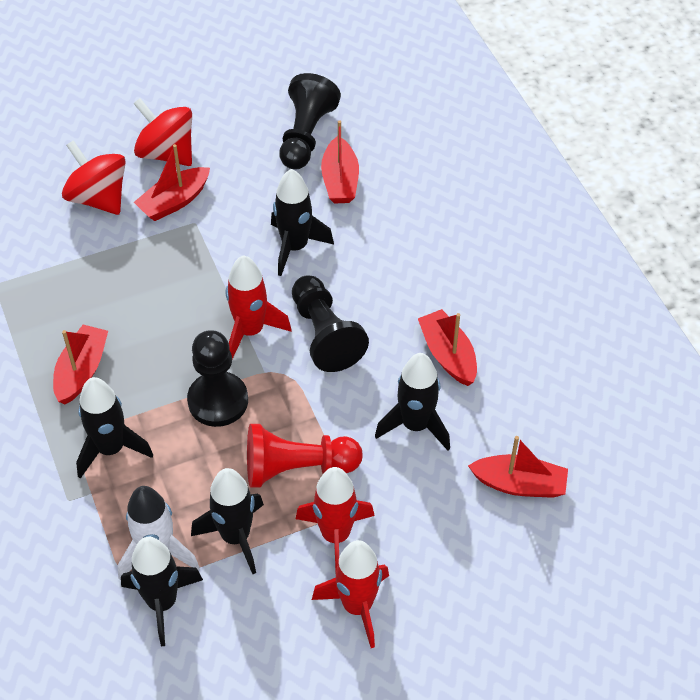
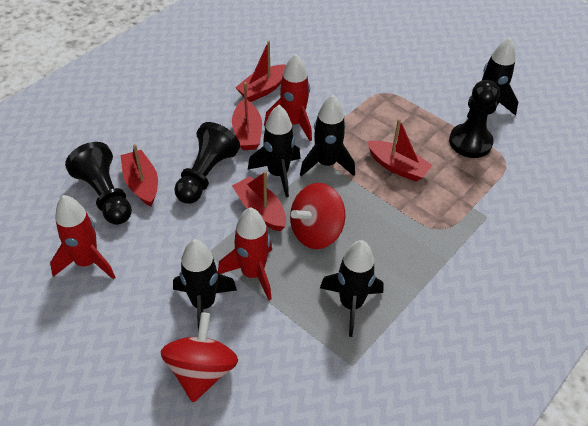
red pawn: 1 -> 0
white rocket: 1 -> 0

